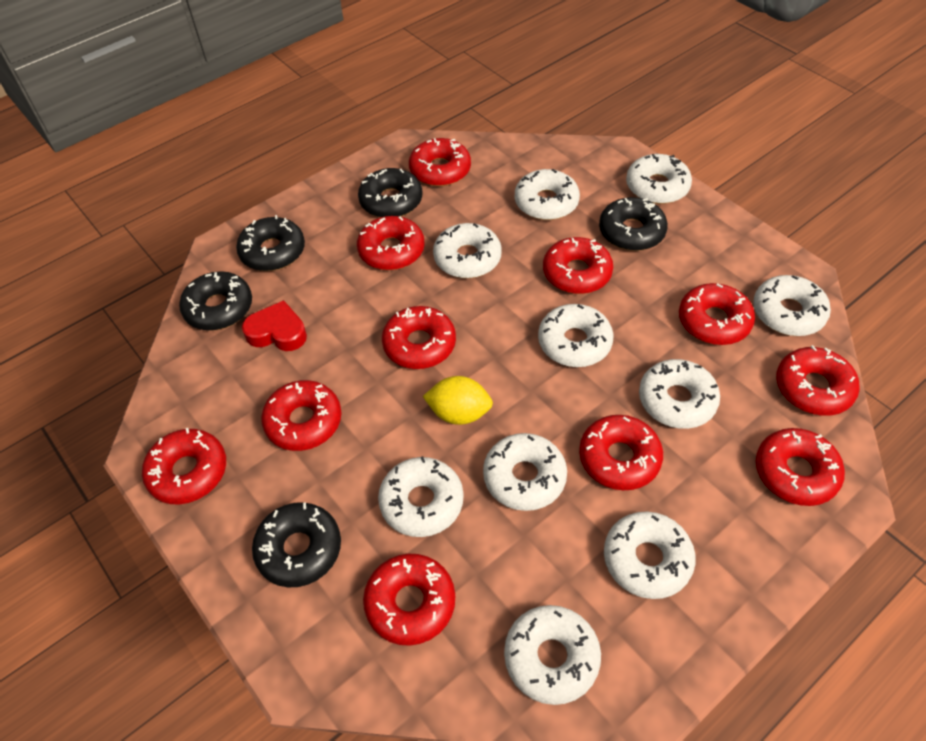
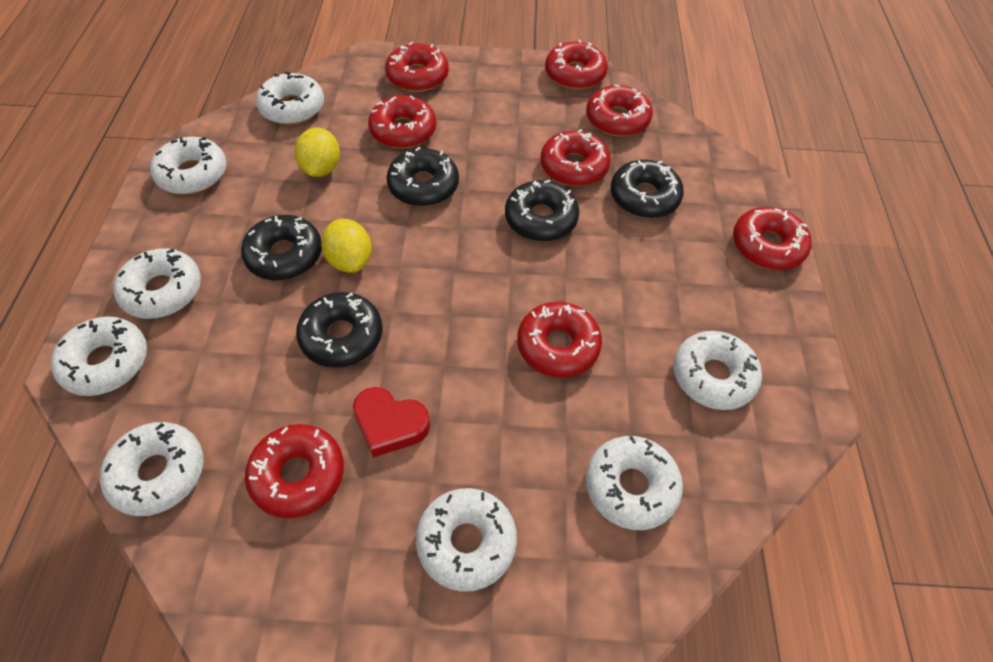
red donut: 11 -> 8
white donut: 10 -> 8
yellow lemon: 1 -> 2

